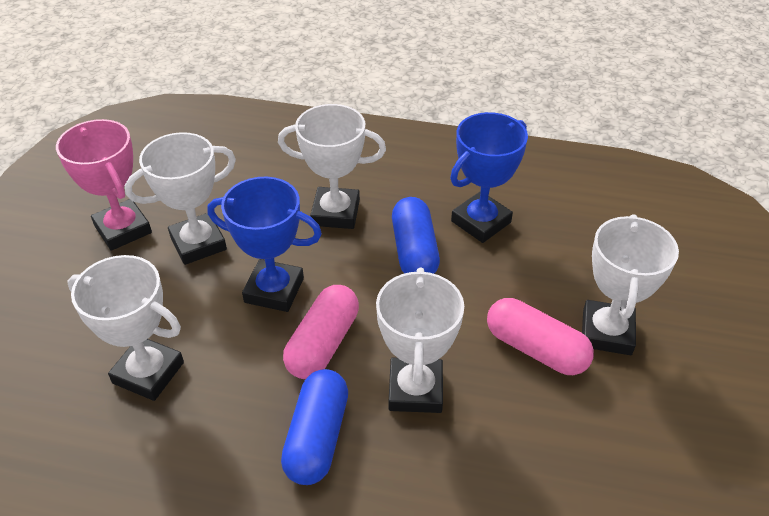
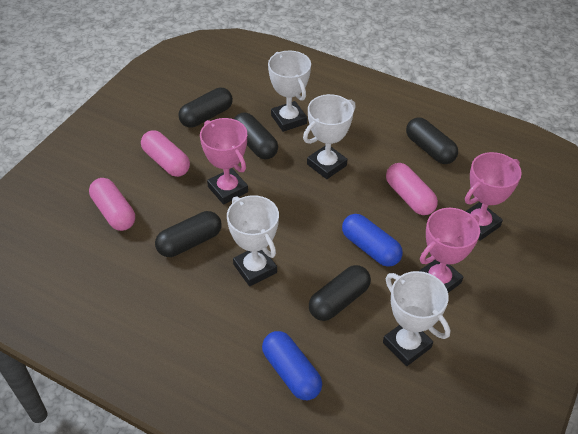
black capsule: 0 -> 5
blue trophy: 2 -> 0
pink capsule: 2 -> 3
pink trophy: 1 -> 3
white trophy: 5 -> 4

